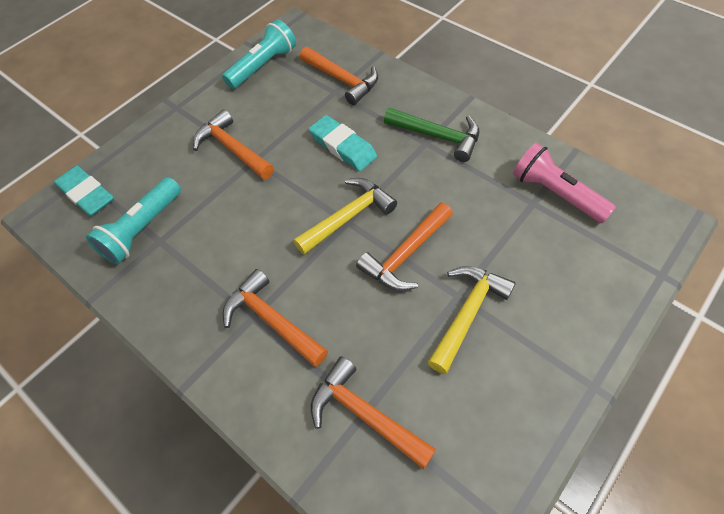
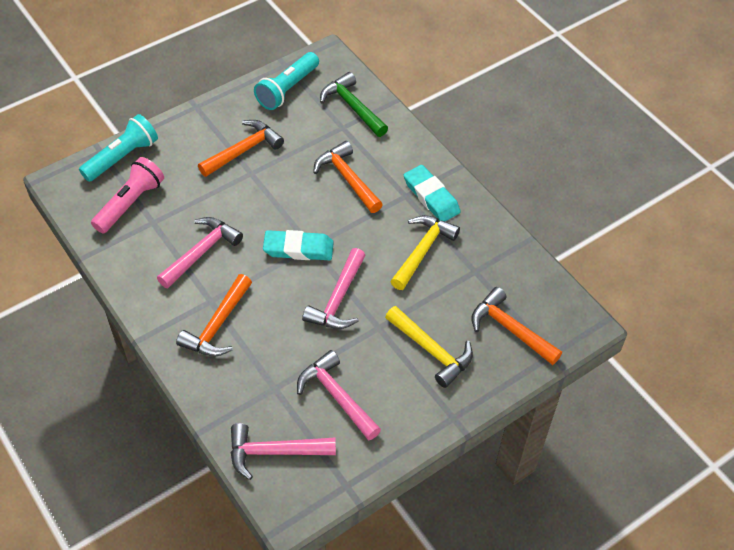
orange hammer: 5 -> 4
pink hammer: 0 -> 4

